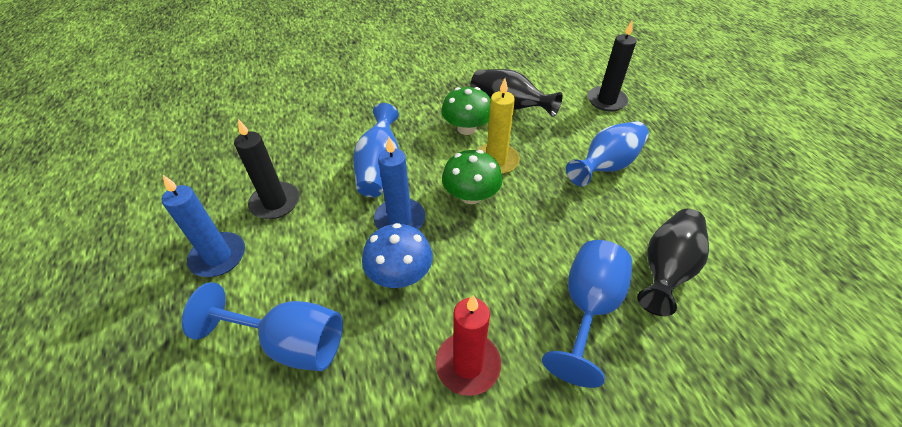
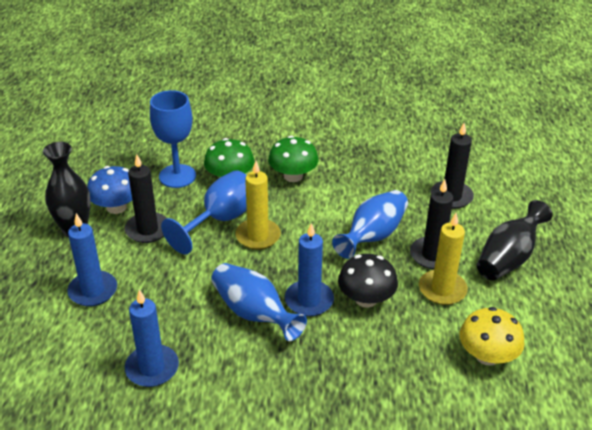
black candle: 2 -> 3
black mushroom: 0 -> 1
blue candle: 2 -> 3
red candle: 1 -> 0
yellow candle: 1 -> 2
yellow mushroom: 0 -> 1

